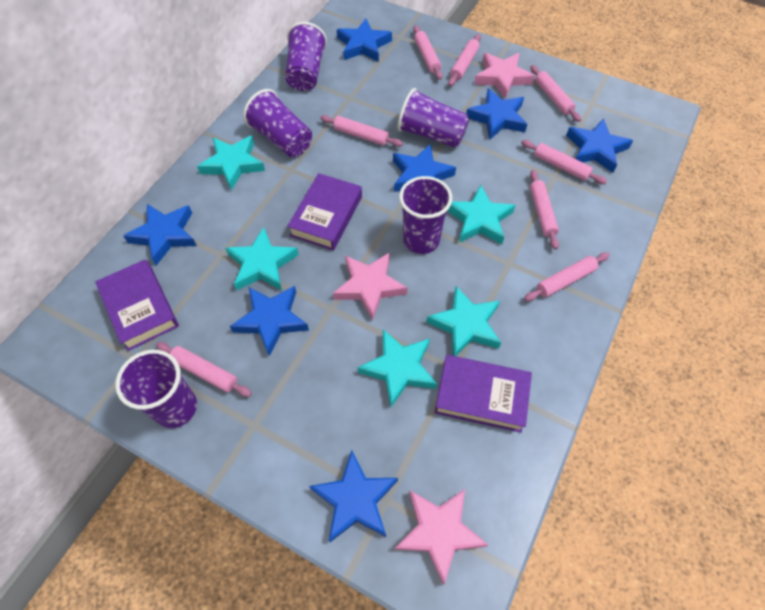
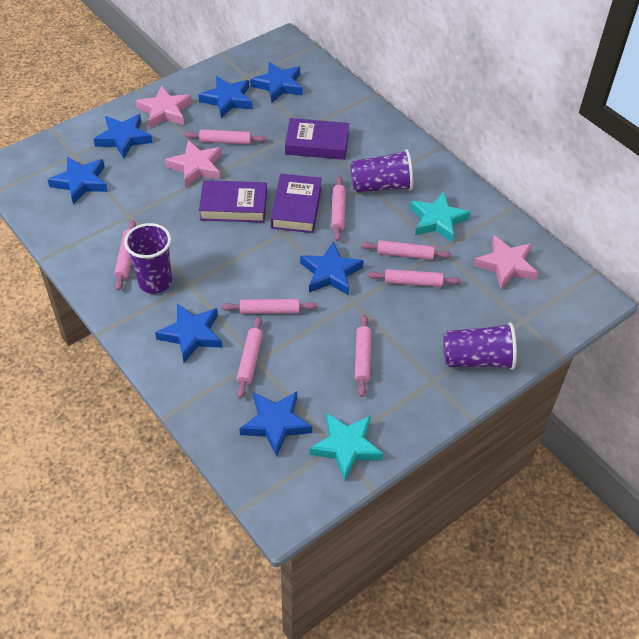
purple cup: 5 -> 3
turquoise star: 5 -> 2

